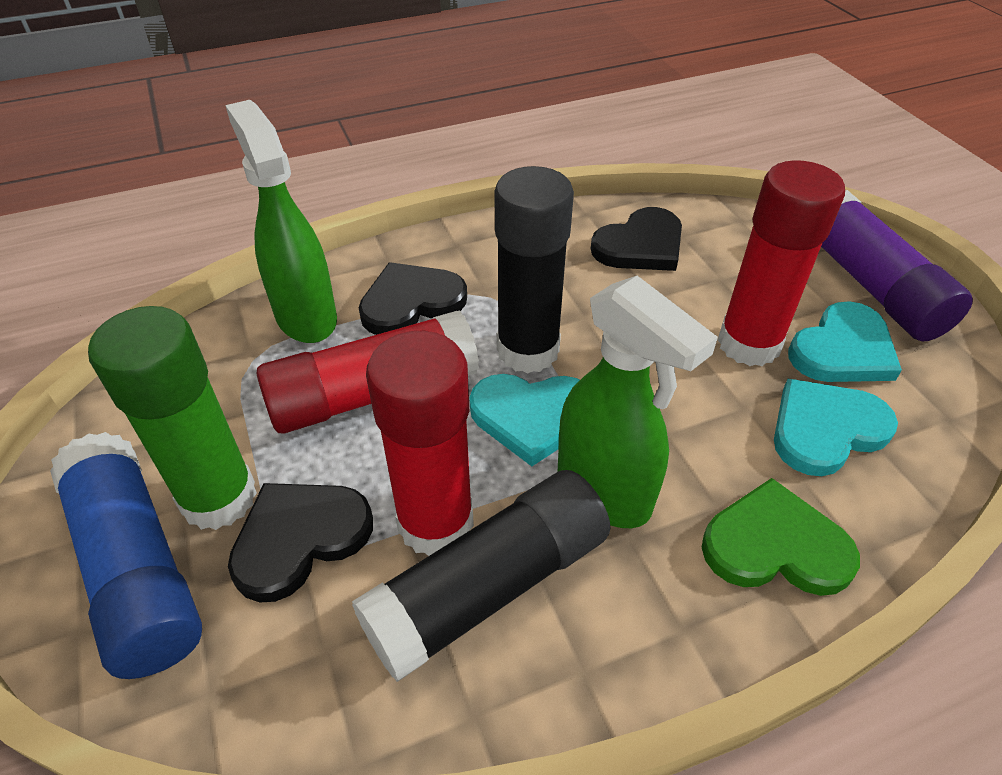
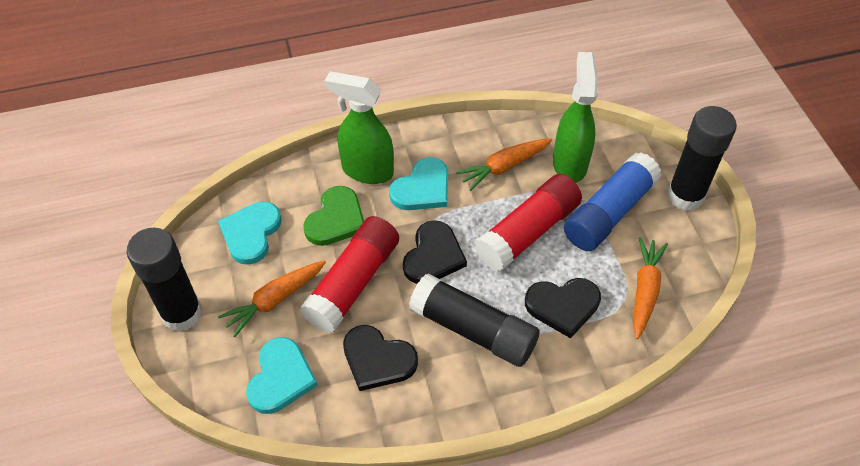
black glue stick: 2 -> 3
green glue stick: 1 -> 0
orange carrot: 0 -> 3
purple glue stick: 1 -> 0
red glue stick: 3 -> 2

